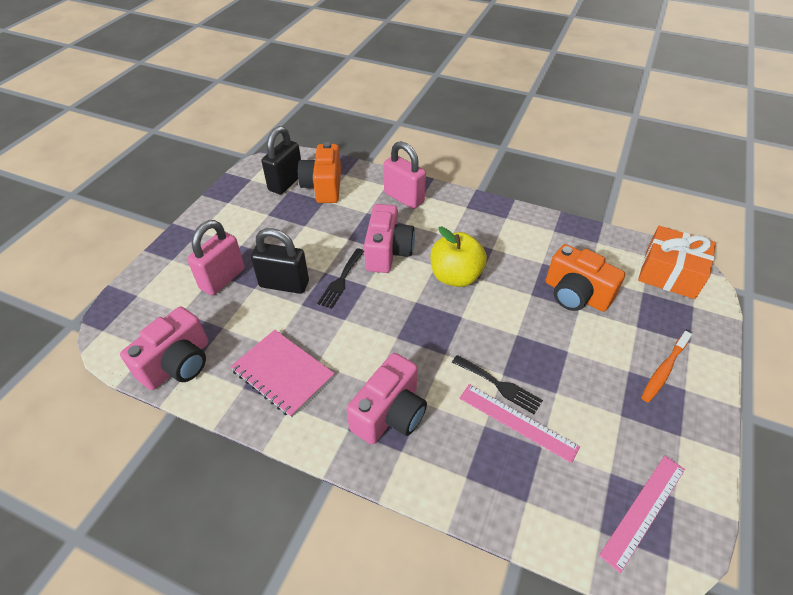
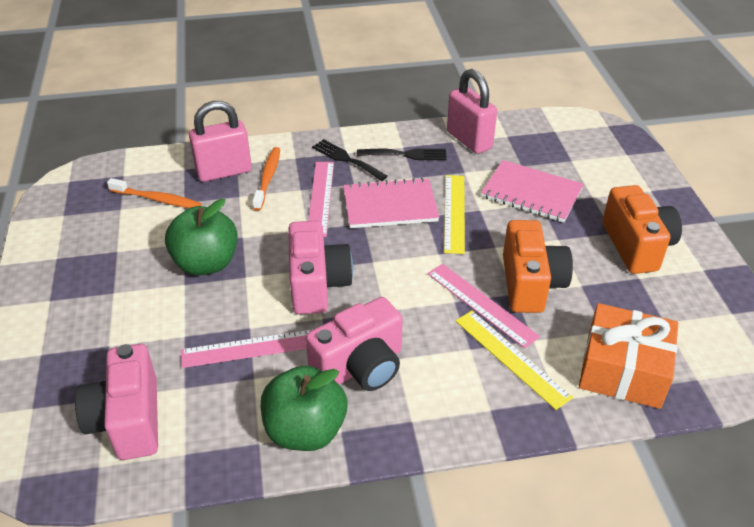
black padlock: 2 -> 0
green apple: 0 -> 2
orange toothbrush: 1 -> 2
pink notebook: 1 -> 2
pink ruler: 2 -> 3
yellow apple: 1 -> 0
yellow ruler: 0 -> 2

